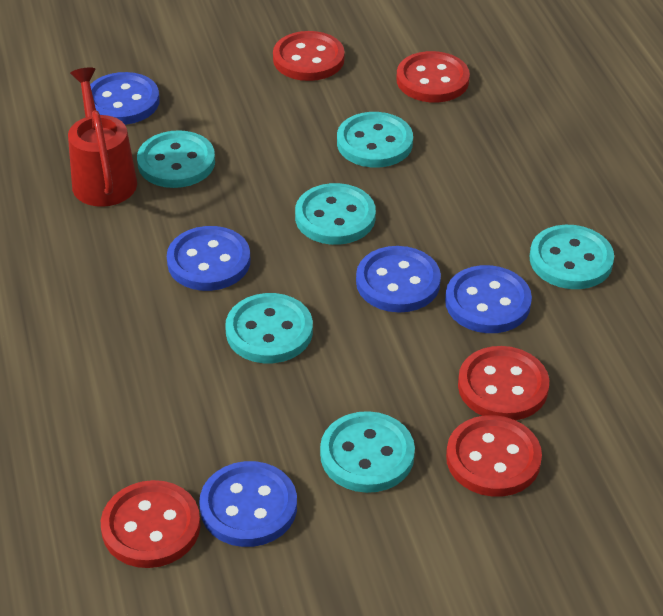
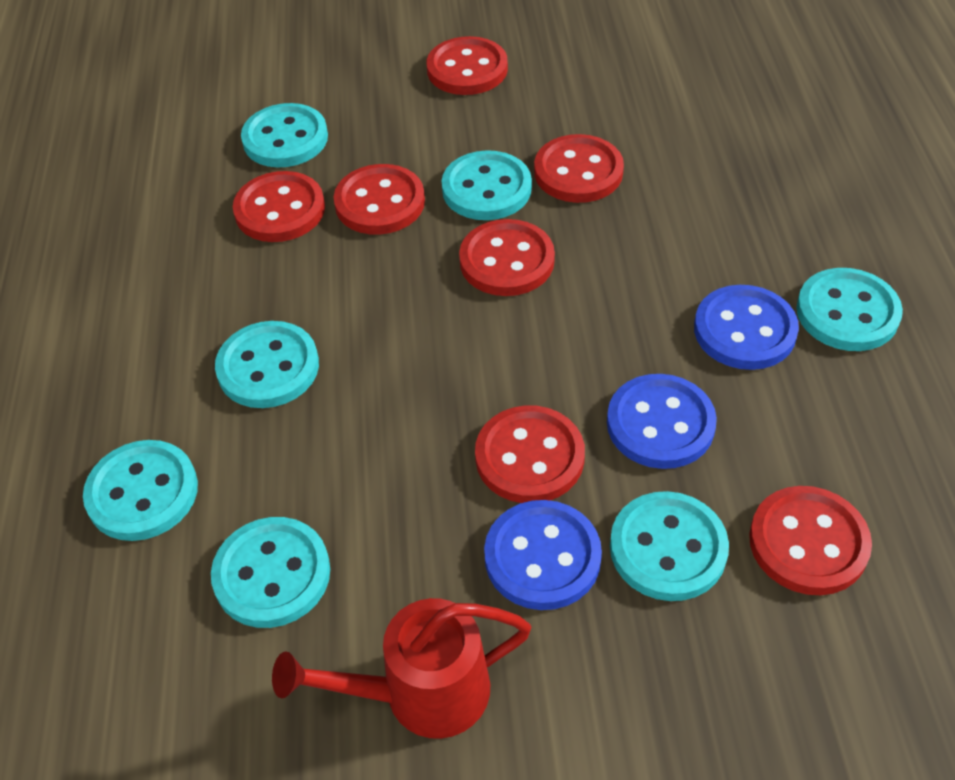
blue button: 5 -> 3
red button: 5 -> 7
turquoise button: 6 -> 7

